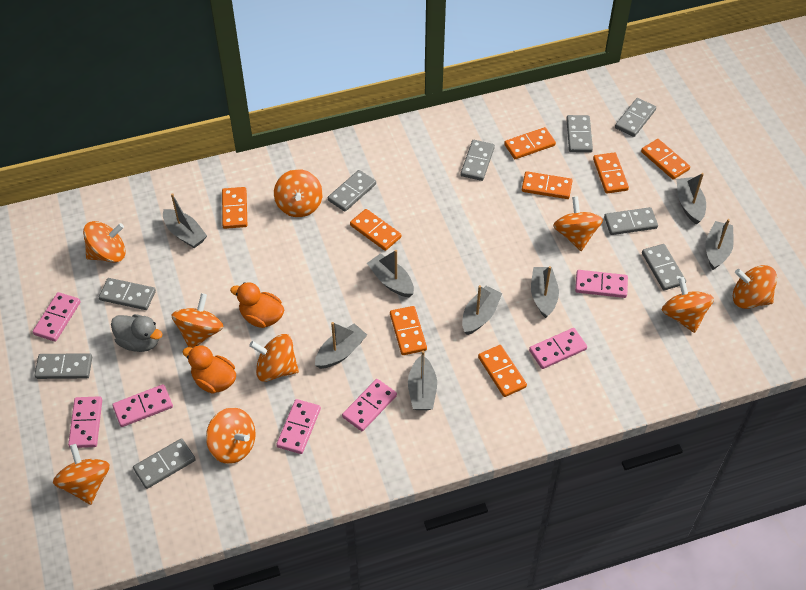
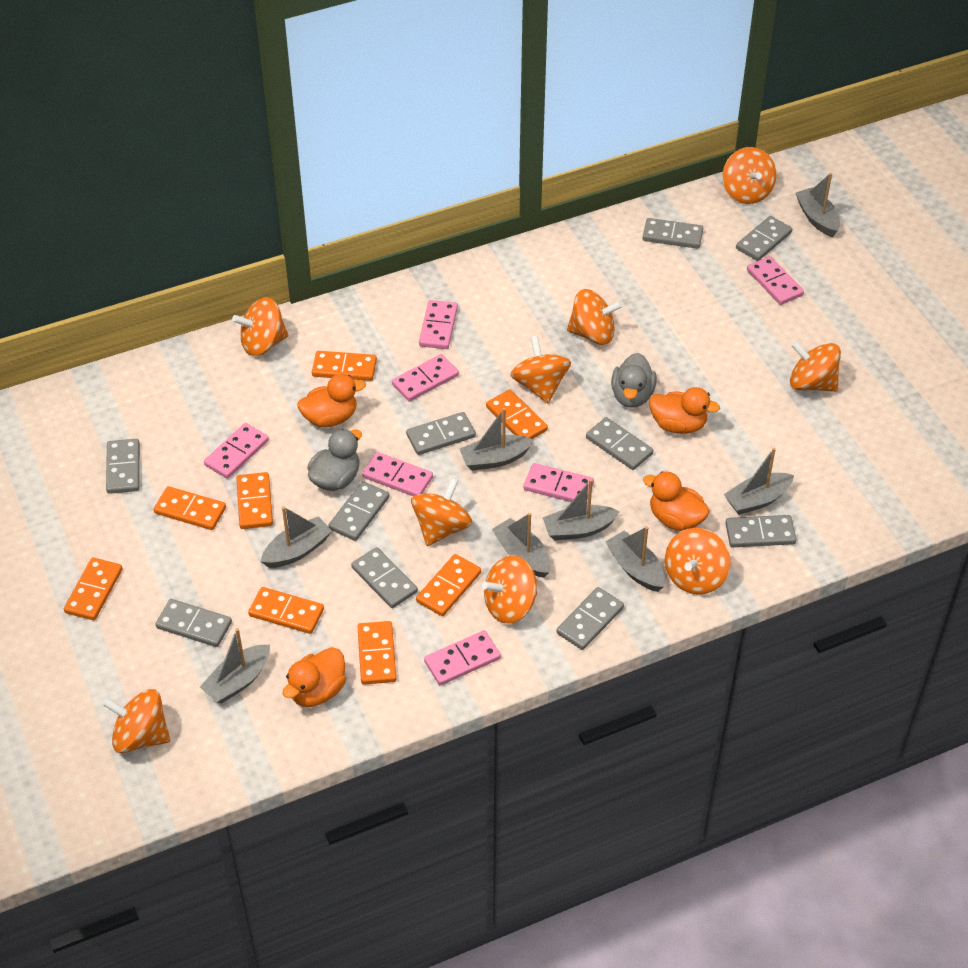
grey domino: 9 -> 10
grey duck: 1 -> 2
orange duck: 2 -> 4

